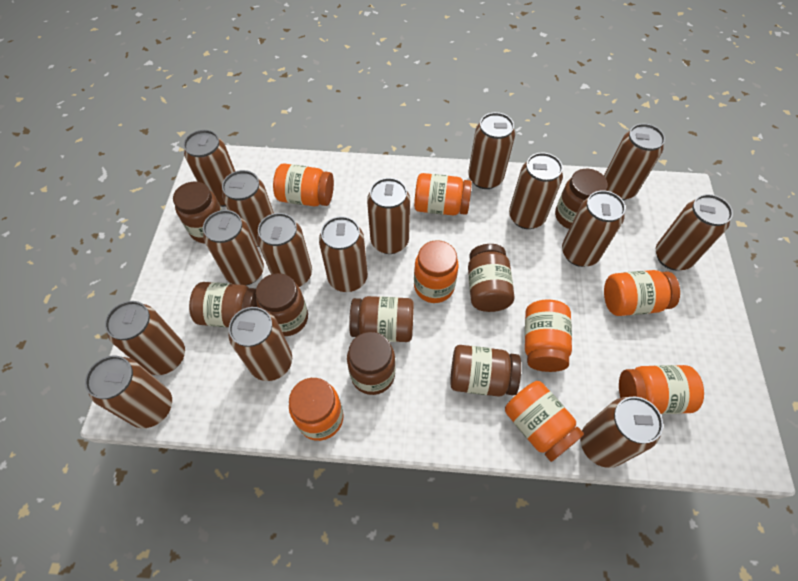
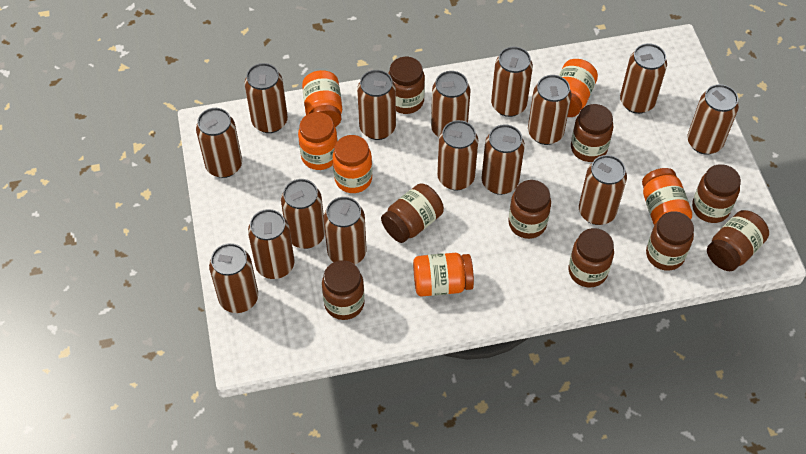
brown jar: 8 -> 9
orange jar: 8 -> 6

